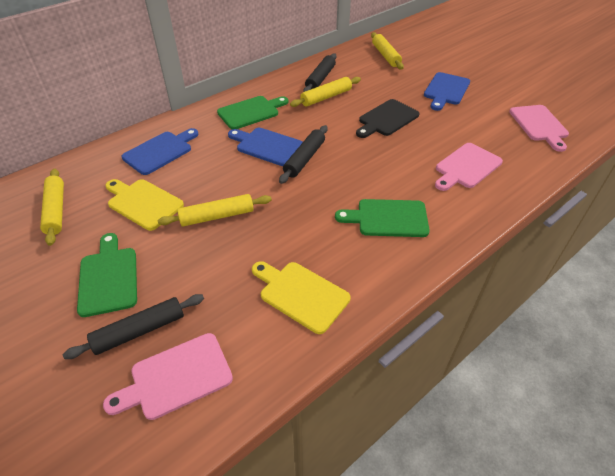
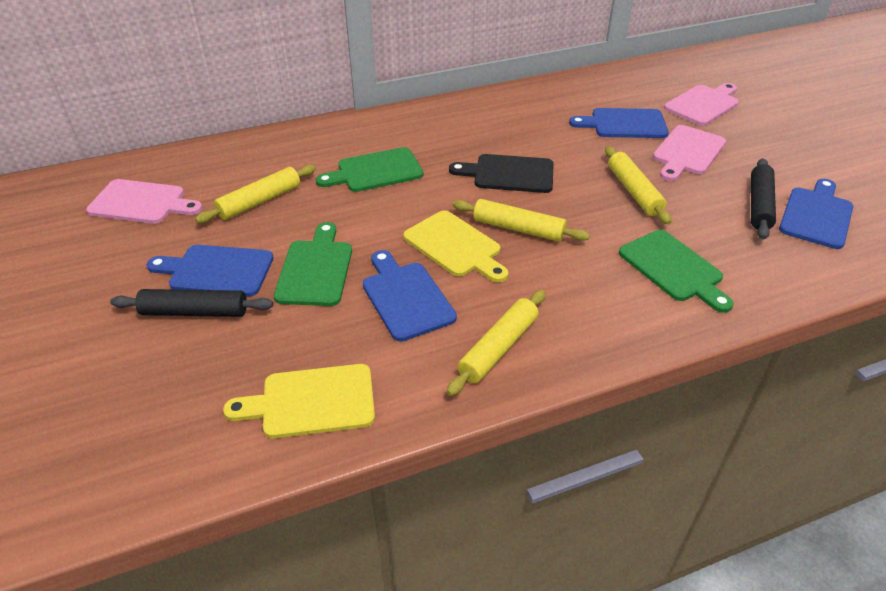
black rolling pin: 3 -> 2
blue cutting board: 3 -> 4

